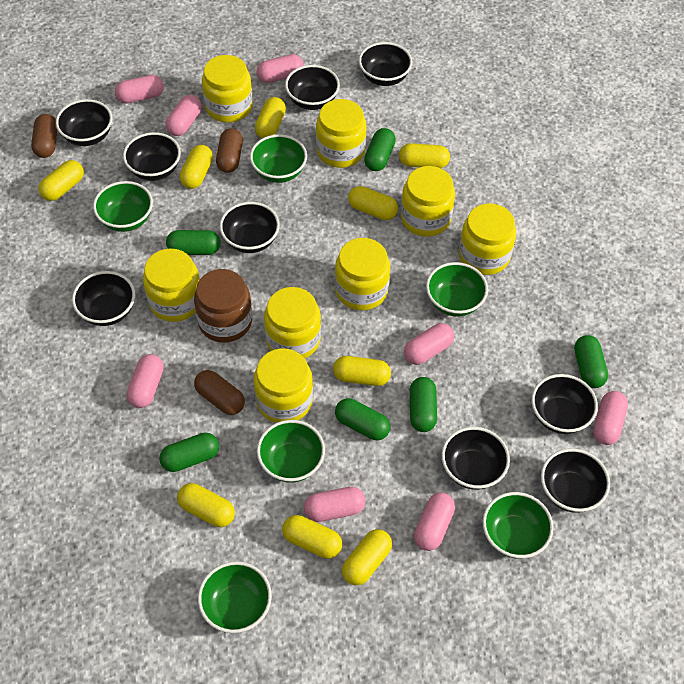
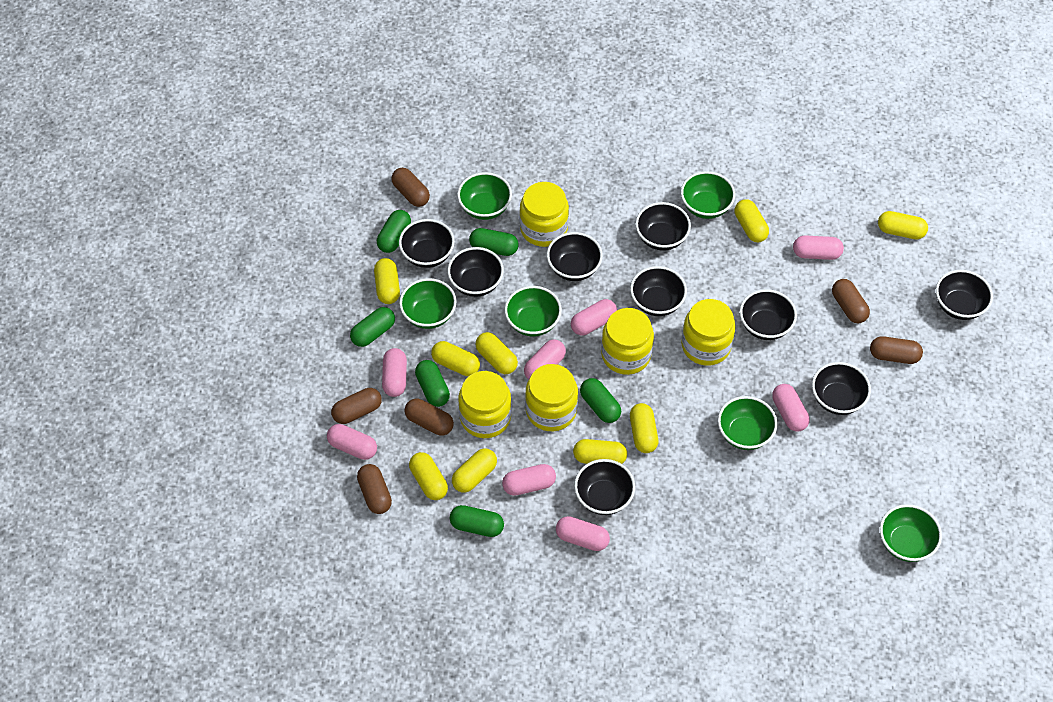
brown capsule: 3 -> 6
brown jar: 1 -> 0
yellow jar: 8 -> 5

